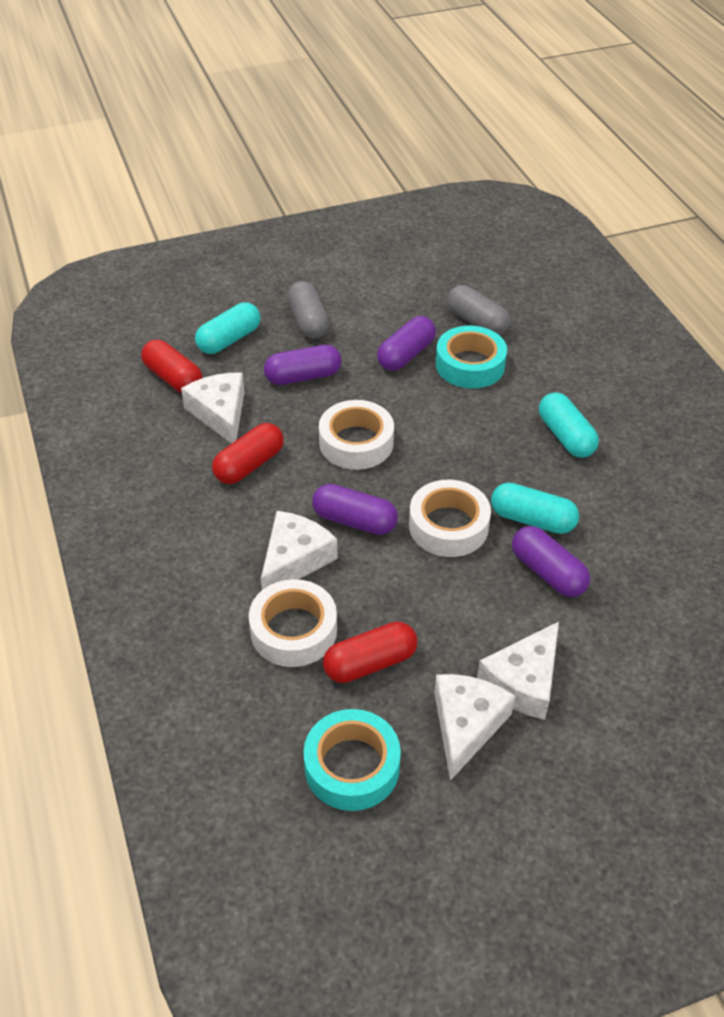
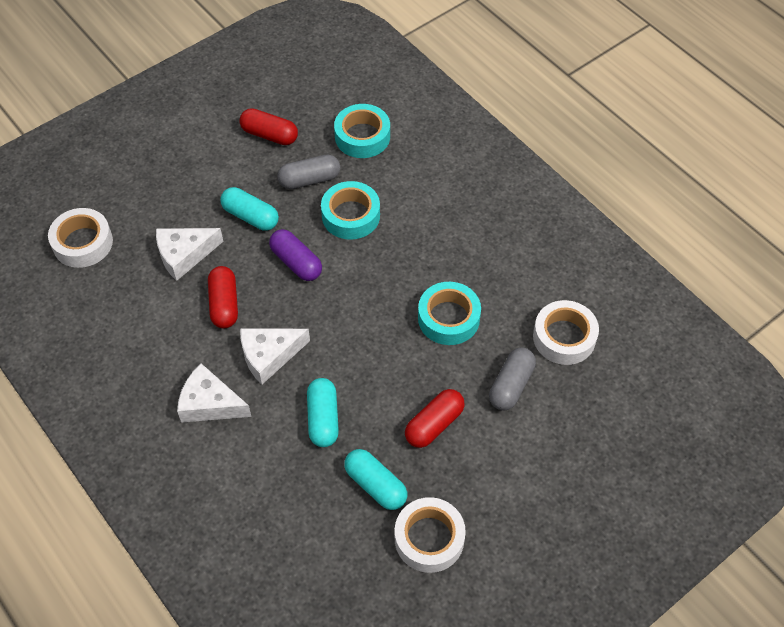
purple capsule: 4 -> 1
turquoise tape: 2 -> 3
white cheese: 4 -> 3

